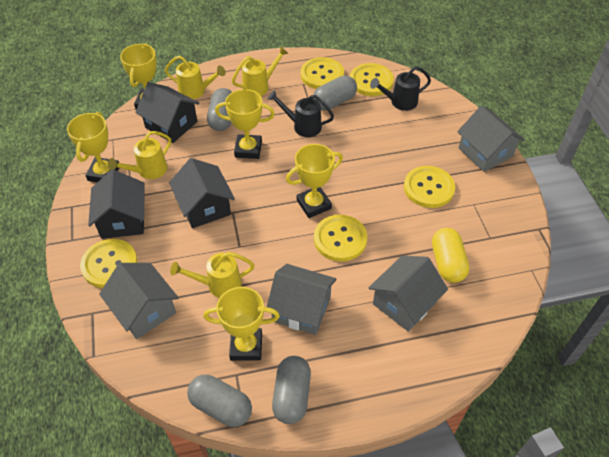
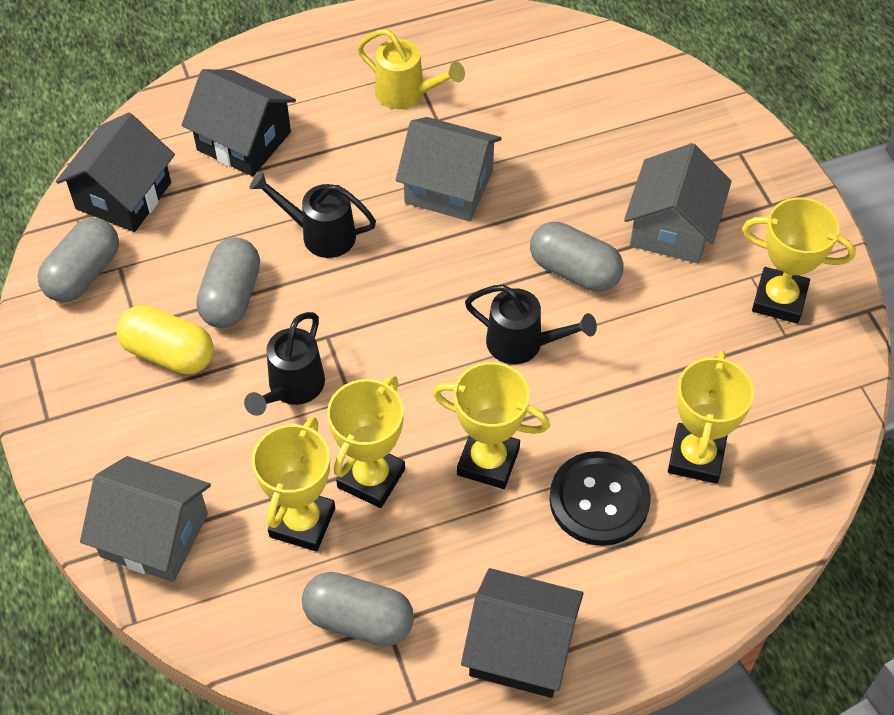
black button: 0 -> 1
black watering can: 2 -> 3
grey house: 4 -> 3
yellow button: 5 -> 0
yellow watering can: 4 -> 1

